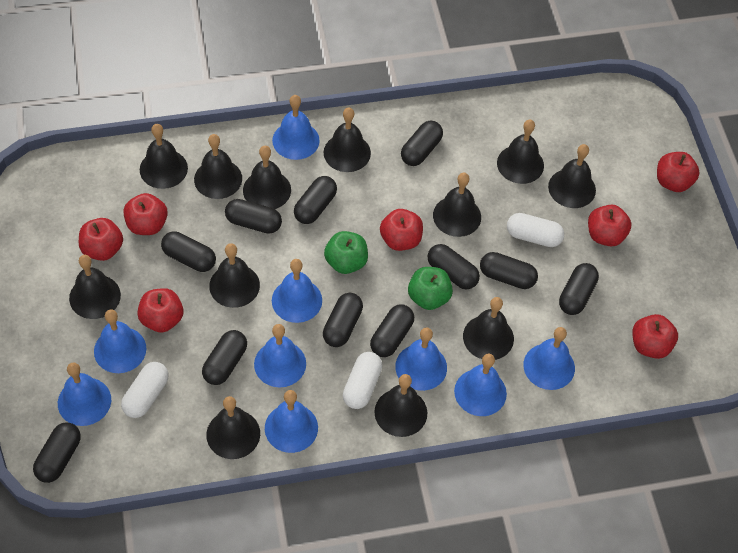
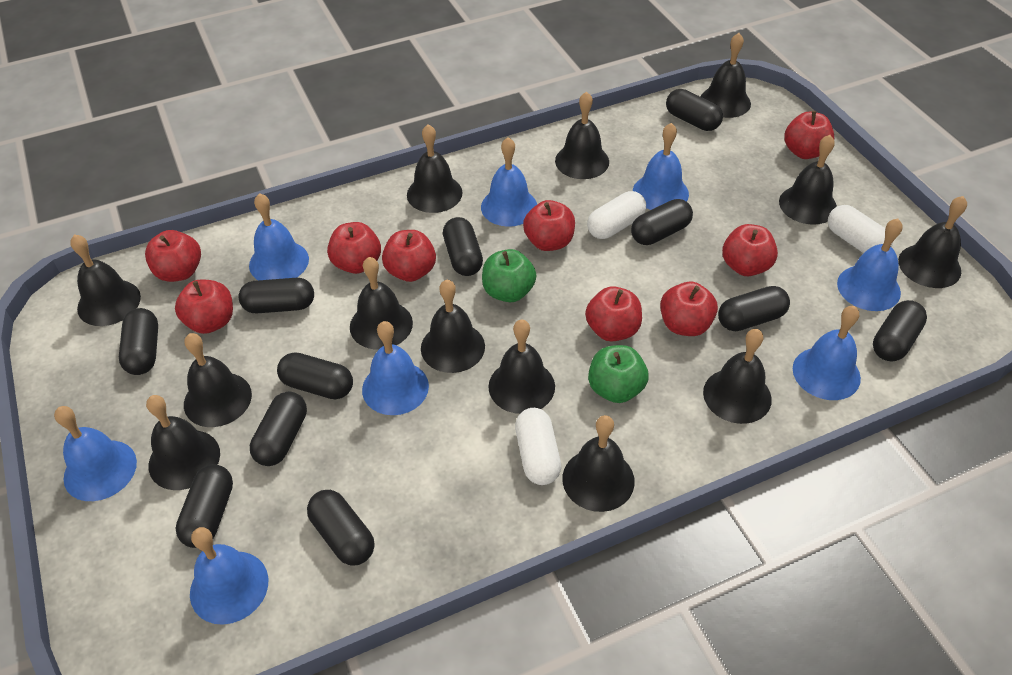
black bell: 12 -> 13
blue bell: 9 -> 8
red apple: 7 -> 9

